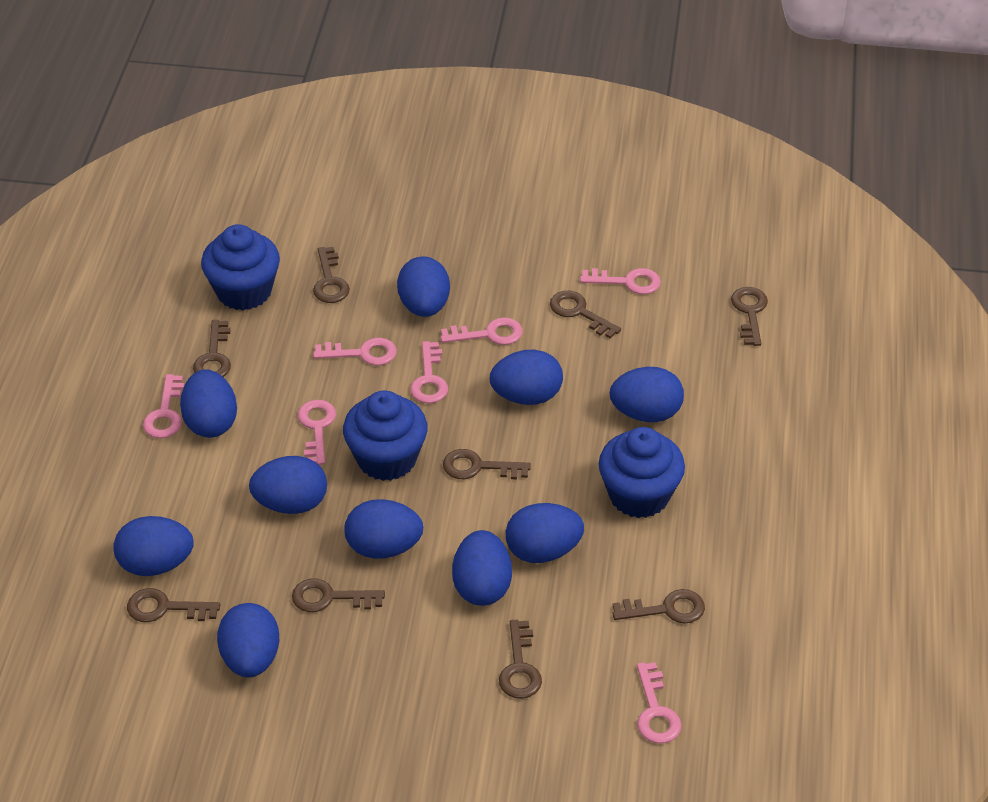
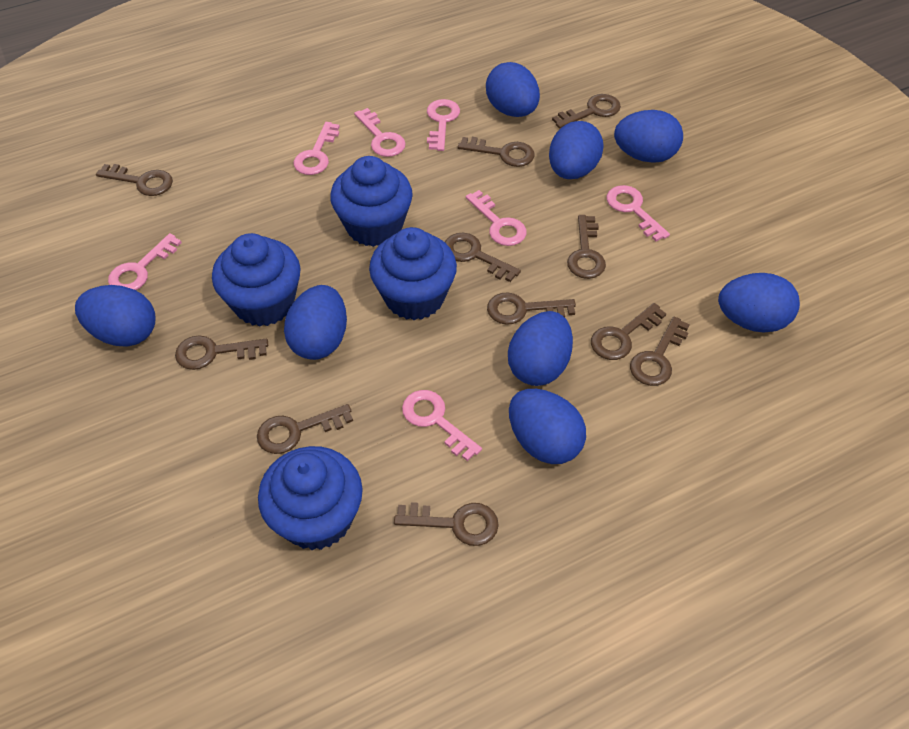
blue cupcake: 3 -> 4
blue egg: 10 -> 8
brown key: 9 -> 11

